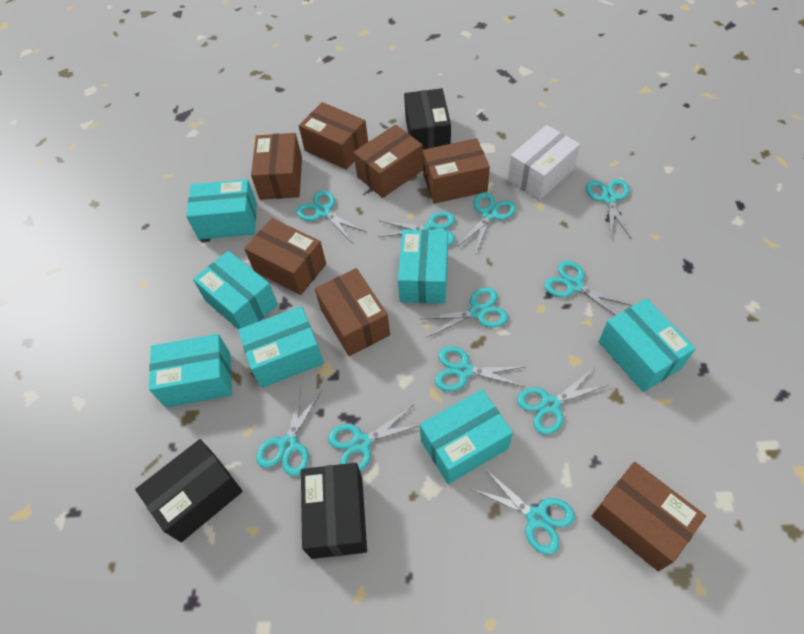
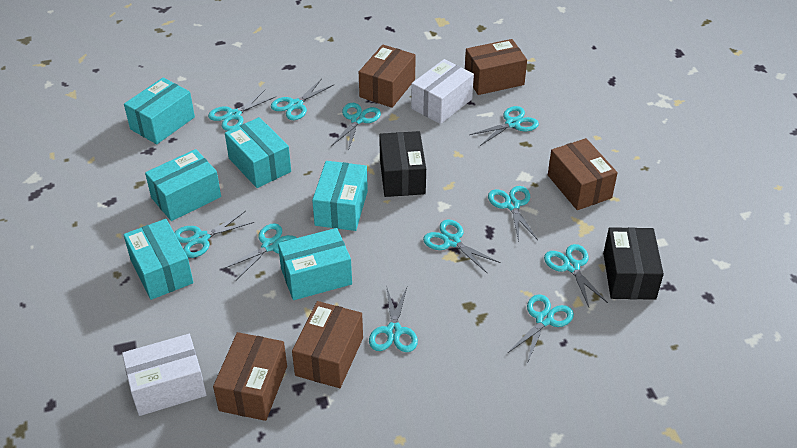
black box: 3 -> 2
brown box: 7 -> 5
turquoise box: 7 -> 6
white box: 1 -> 2

